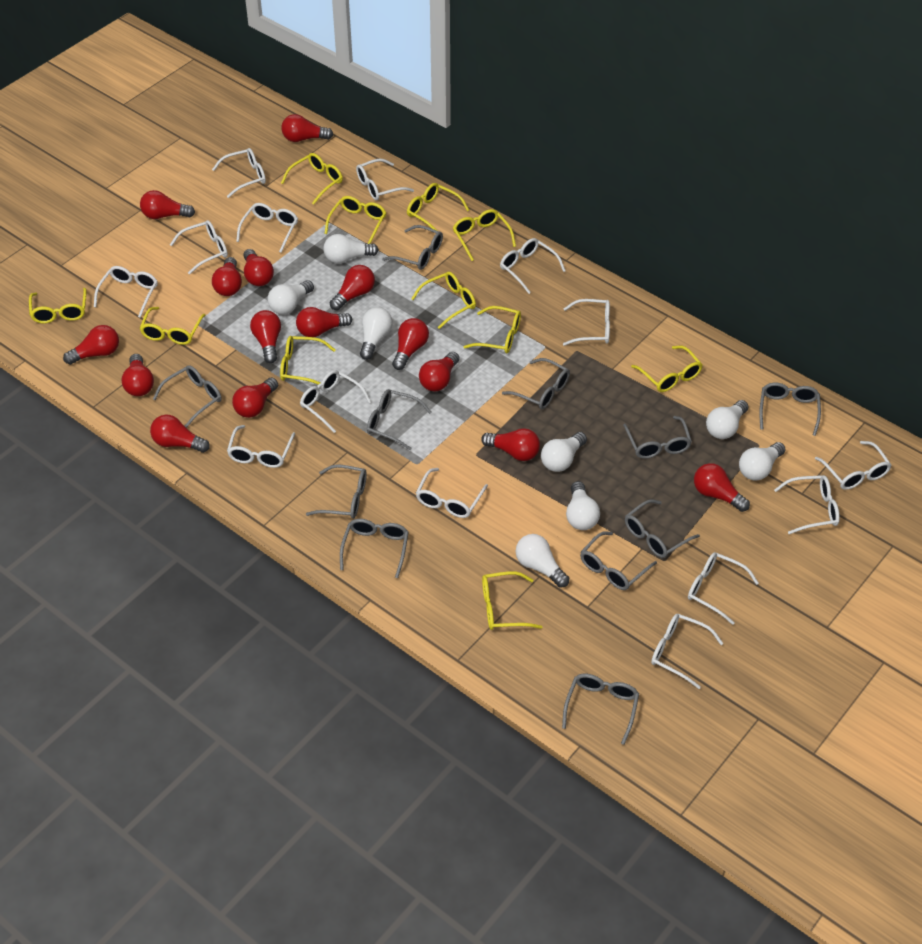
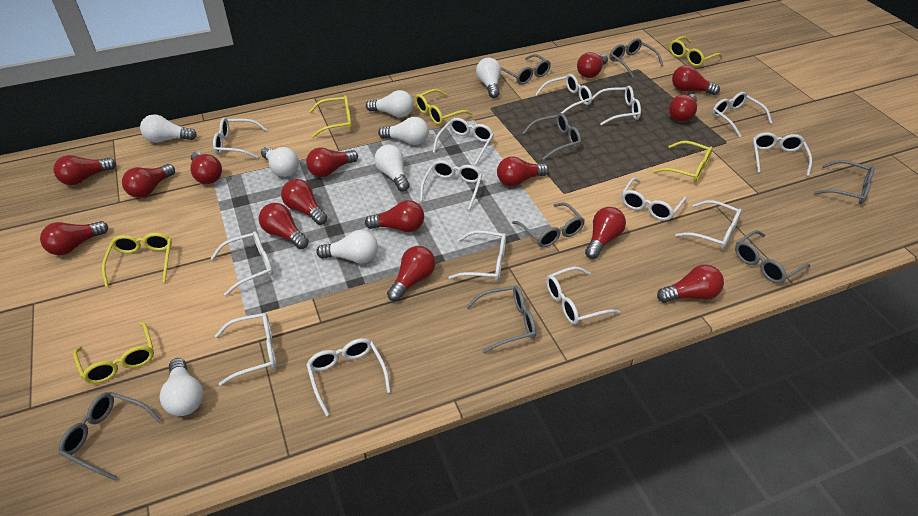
grey glasses: 11 -> 8
yellow glasses: 11 -> 6

